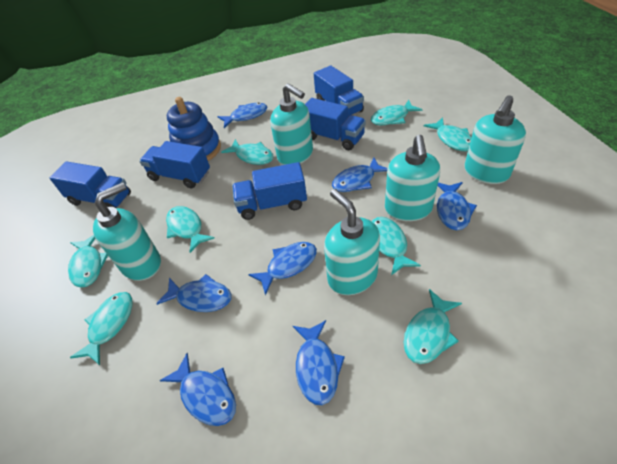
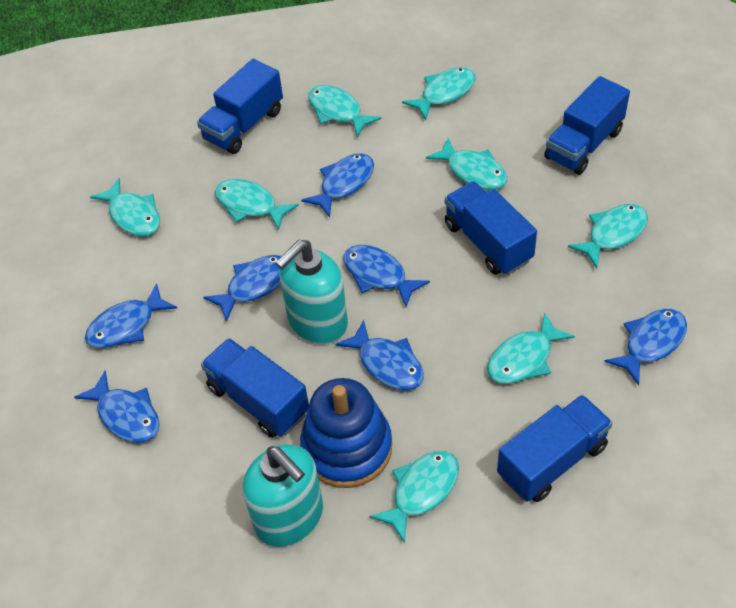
turquoise soap dispenser: 5 -> 2

